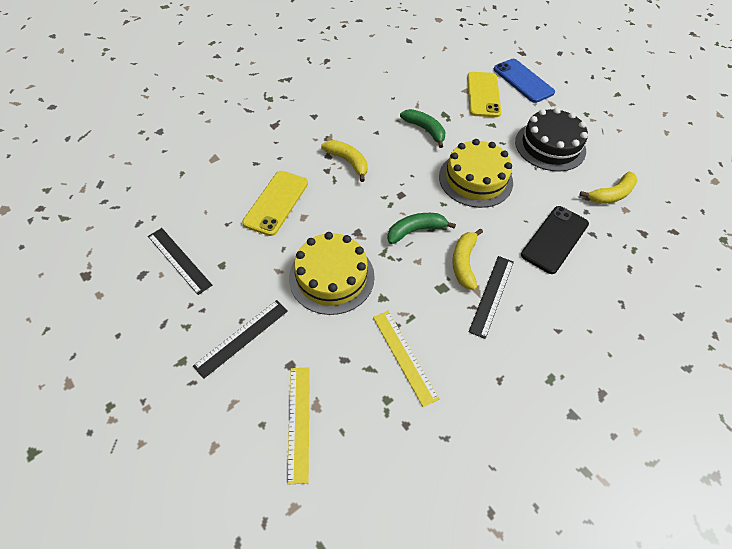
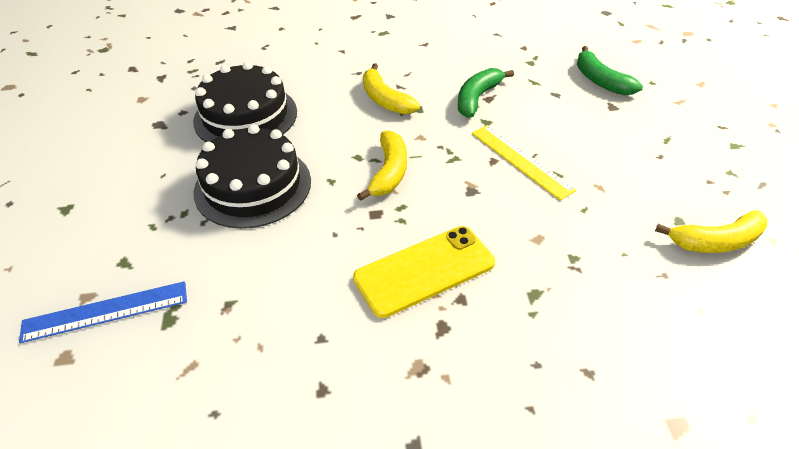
black cake: 1 -> 2
black phone: 1 -> 0
black ruler: 3 -> 0
blue phone: 1 -> 0
blue ruler: 0 -> 1
yellow cake: 2 -> 0
yellow phone: 2 -> 1
yellow ruler: 2 -> 1

